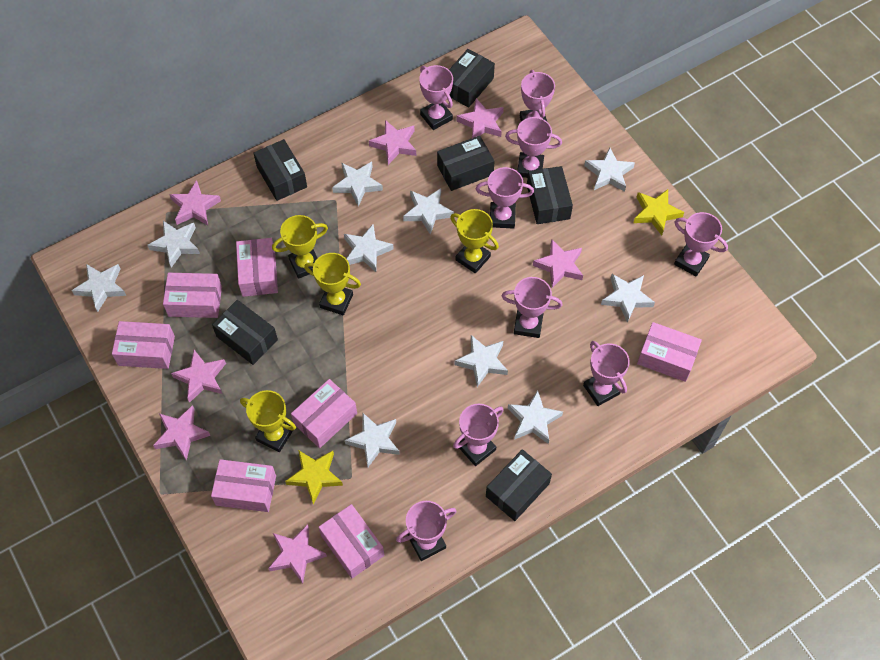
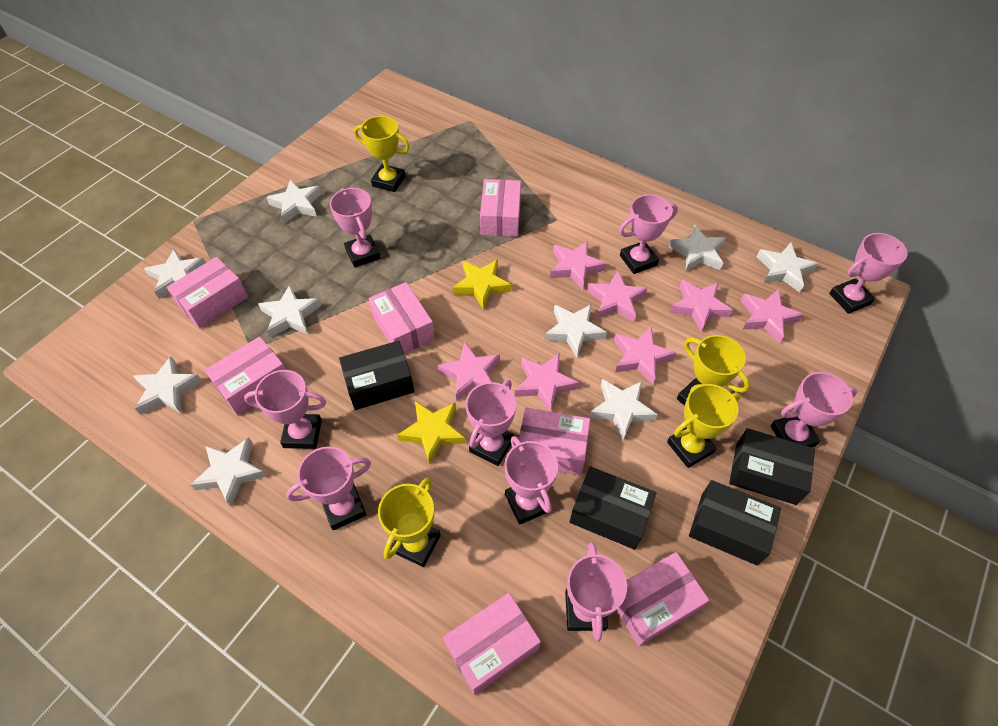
black box: 6 -> 4
white star: 10 -> 9

